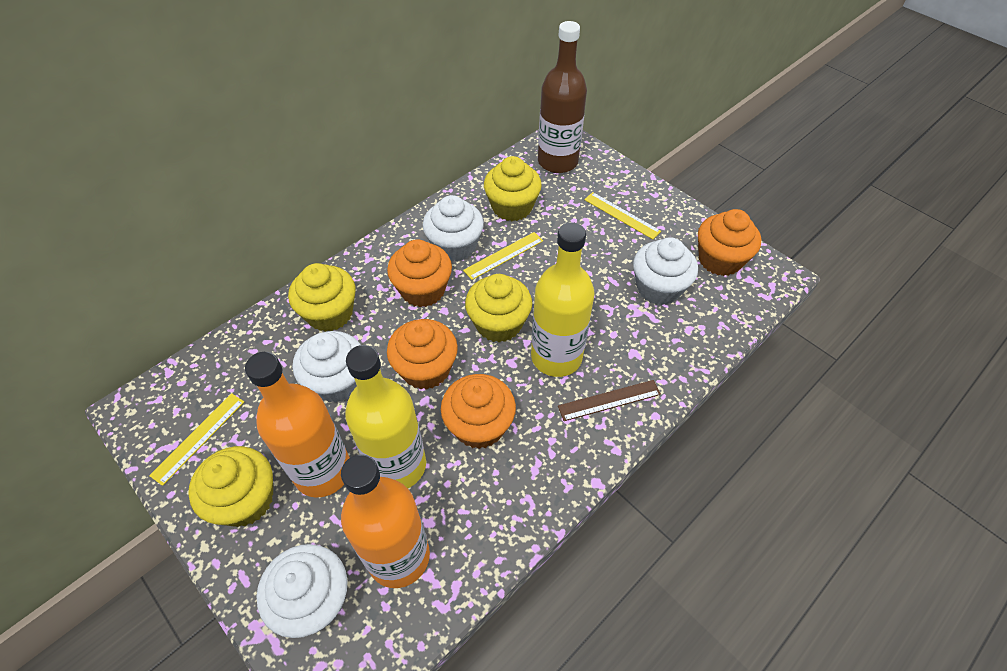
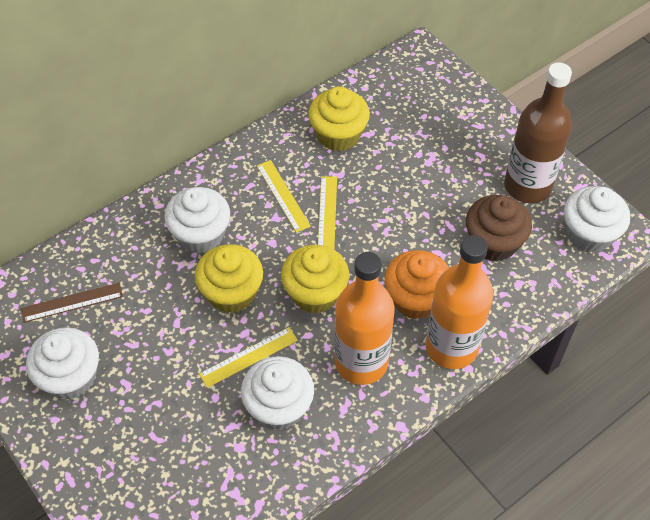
brown cupcake: 0 -> 1
orange cupcake: 4 -> 1
yellow bottle: 2 -> 0
yellow cupcake: 4 -> 3

